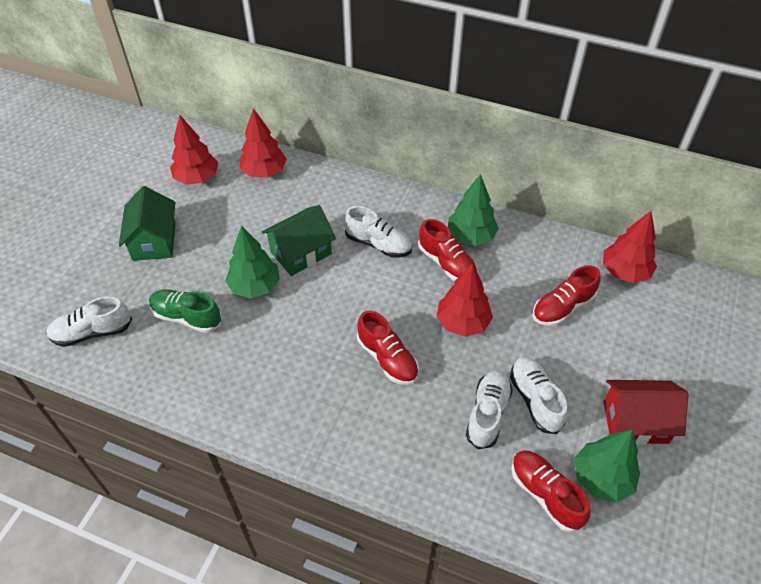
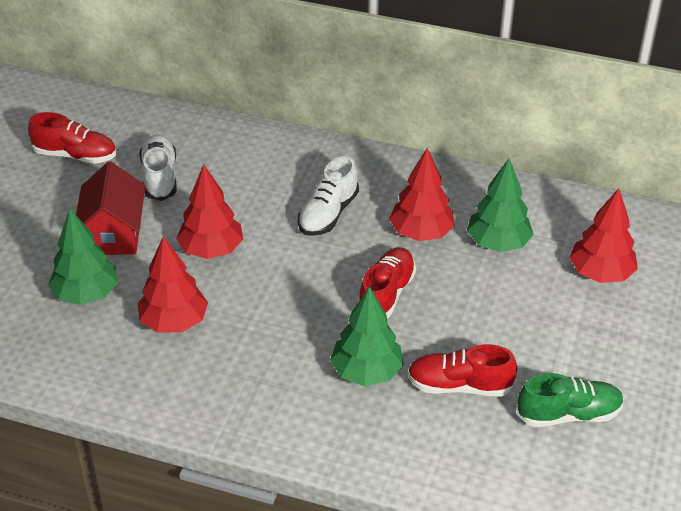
green house: 2 -> 0
red shoe: 4 -> 3
white shoe: 4 -> 2

